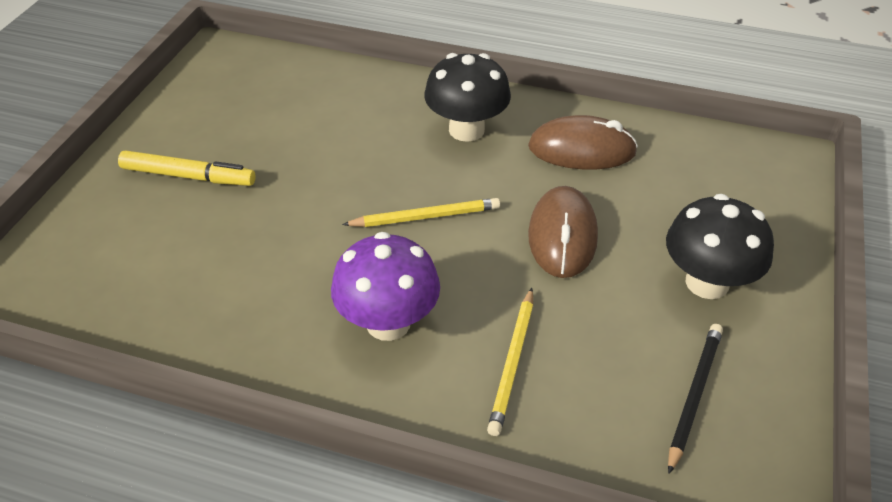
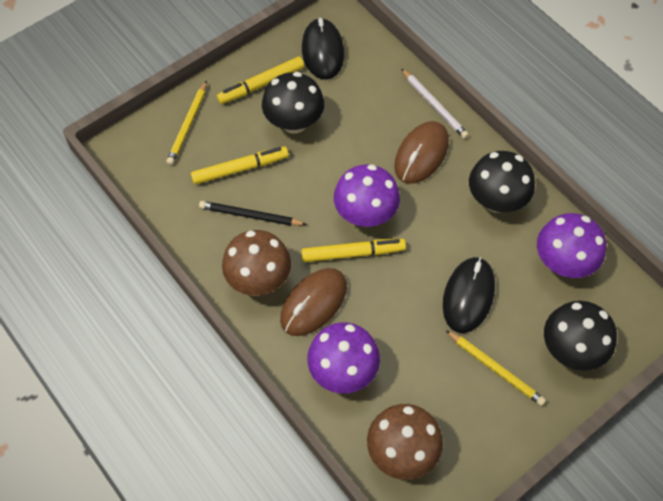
black mouse: 0 -> 2
black mushroom: 2 -> 3
brown mushroom: 0 -> 2
purple mushroom: 1 -> 3
white pencil: 0 -> 1
yellow marker: 1 -> 3

